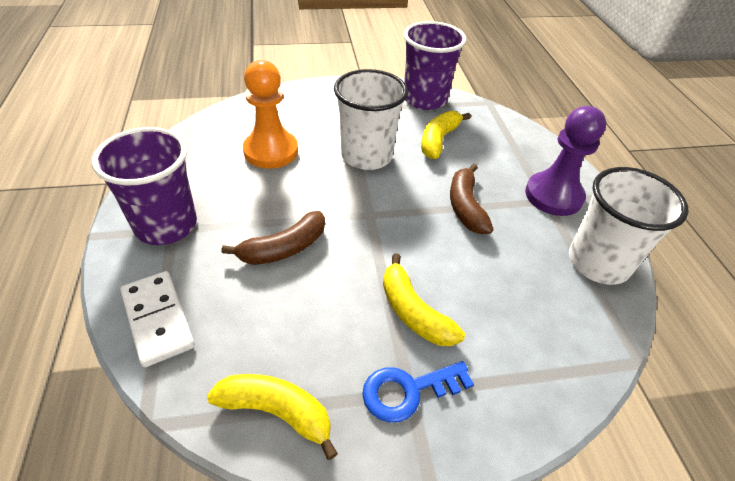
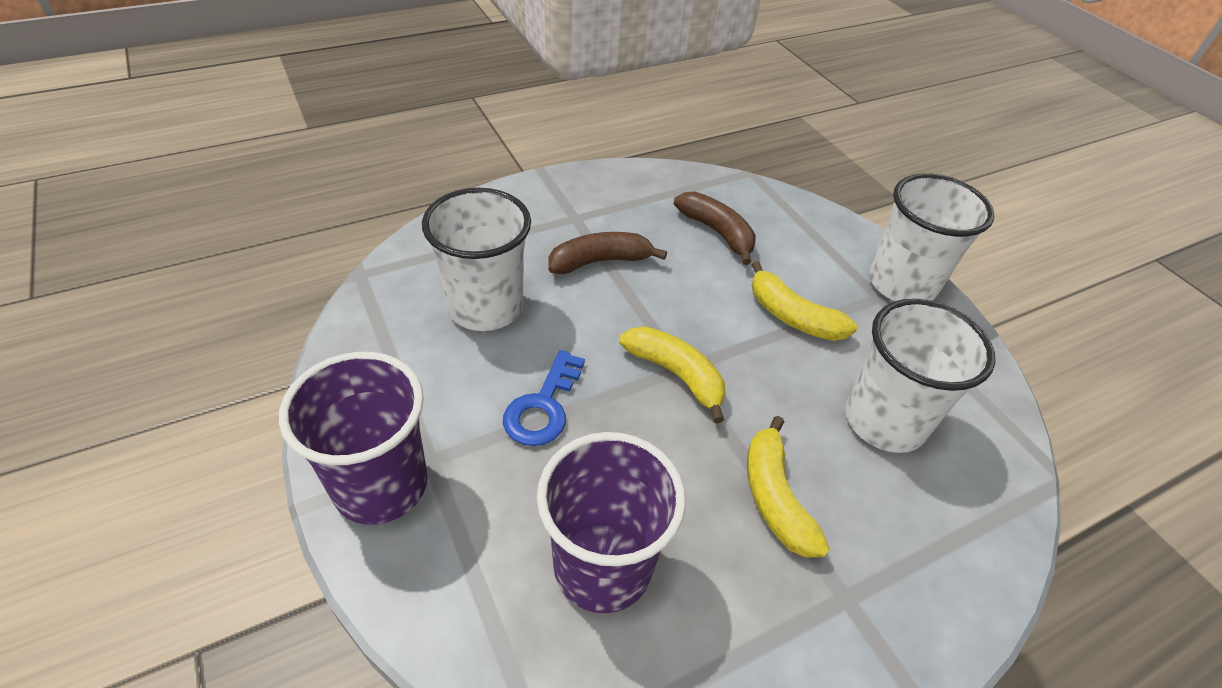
orange pawn: 1 -> 0
purple pawn: 1 -> 0
white cup: 2 -> 3
white domino: 1 -> 0

